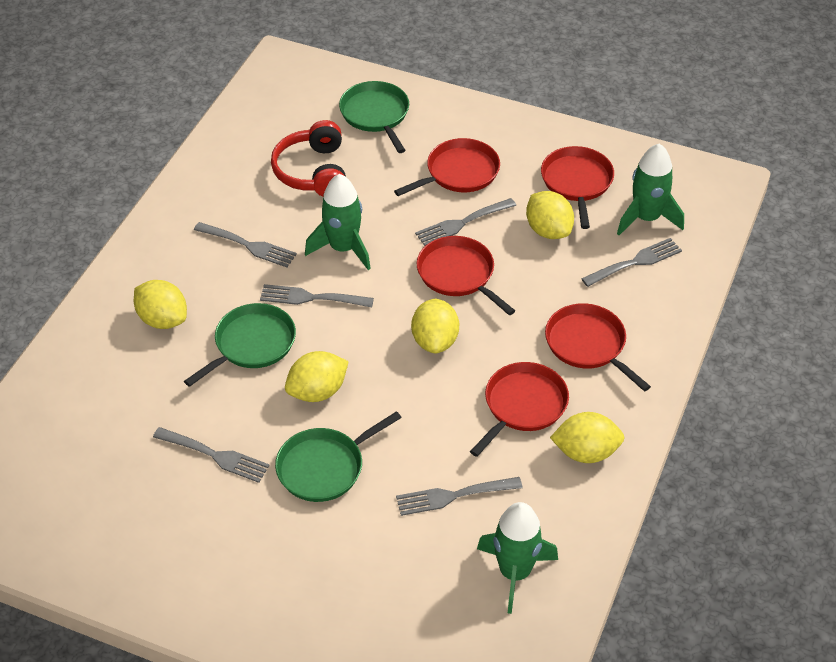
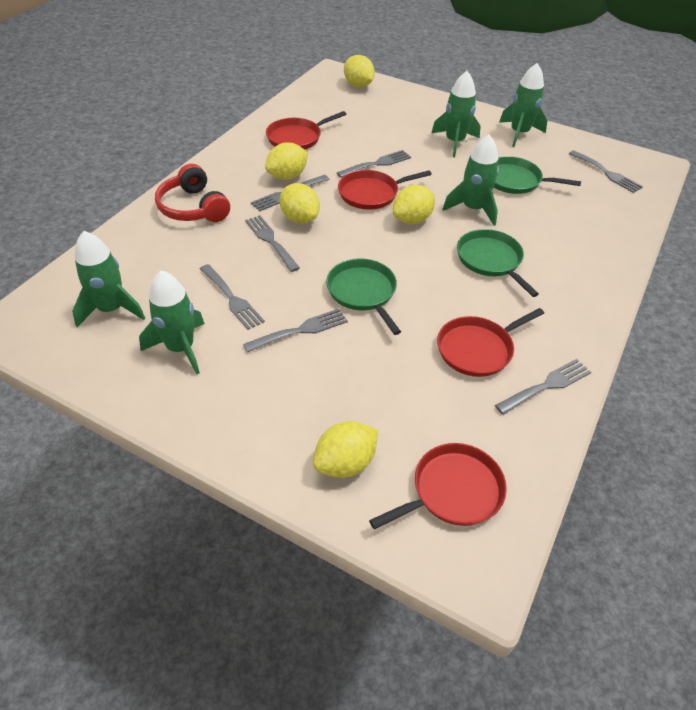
green rocket: 3 -> 5
grey fork: 6 -> 7
red pan: 5 -> 4

